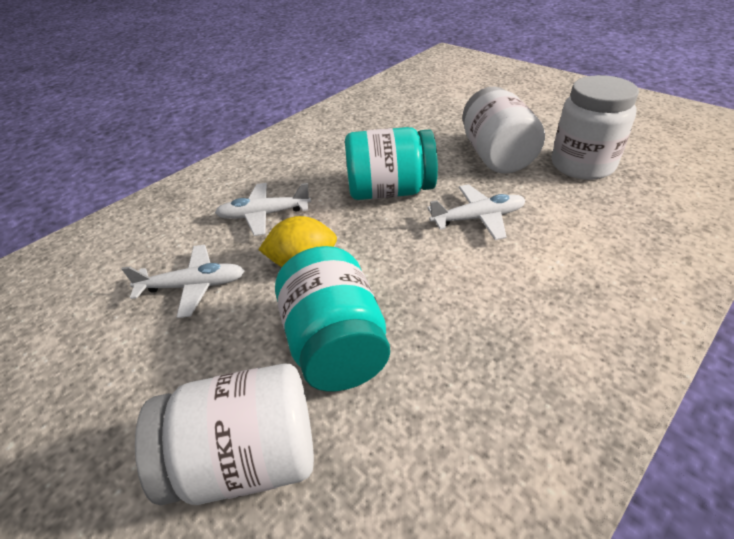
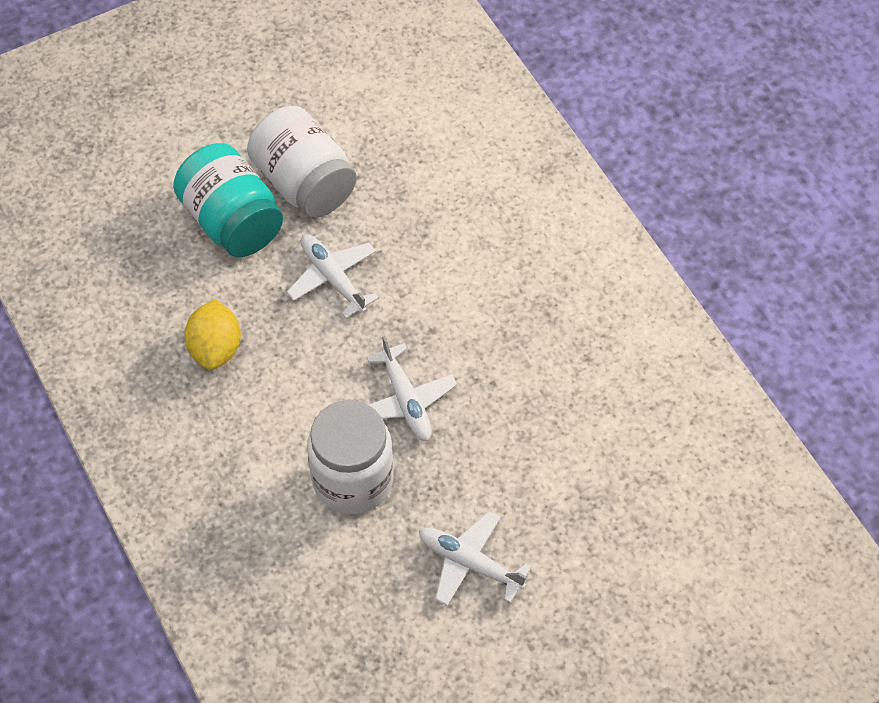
turquoise jar: 2 -> 1
white jar: 3 -> 2

